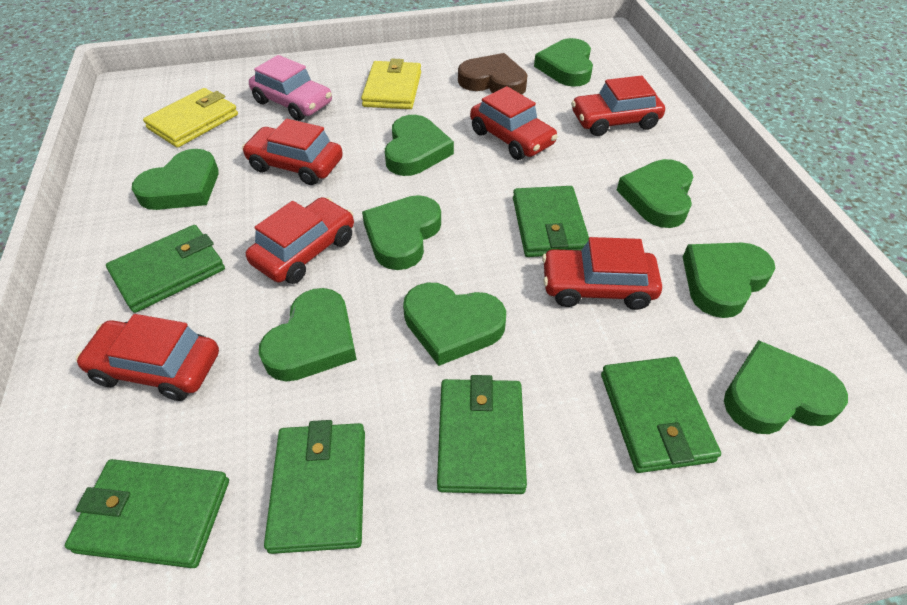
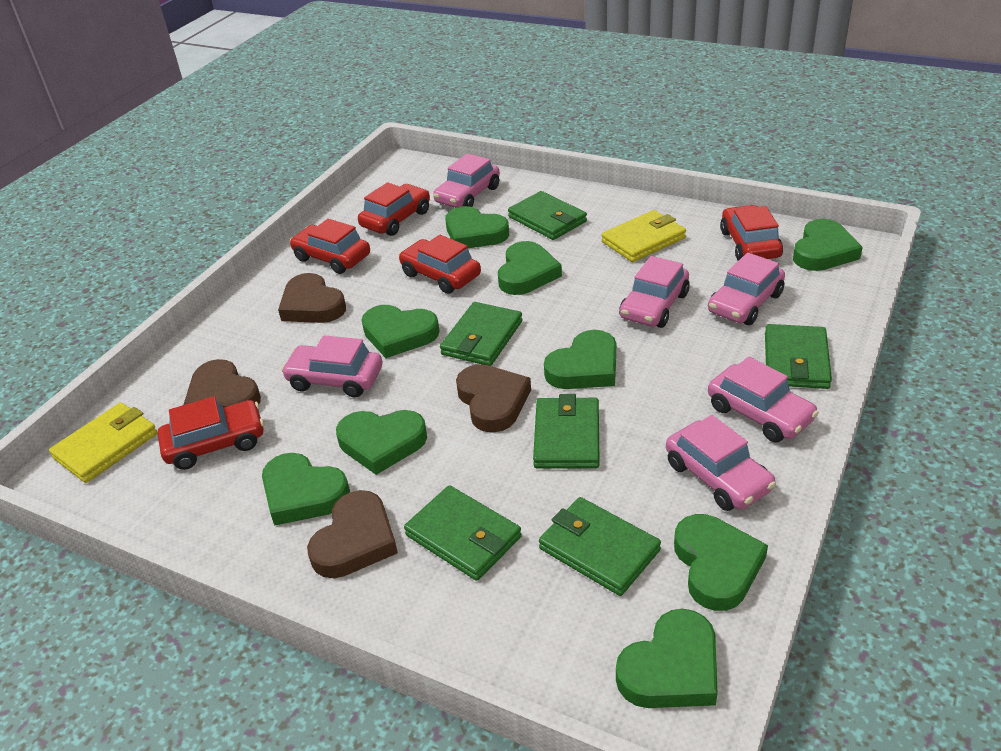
brown heart: 1 -> 4
pink car: 1 -> 6
red car: 6 -> 5

